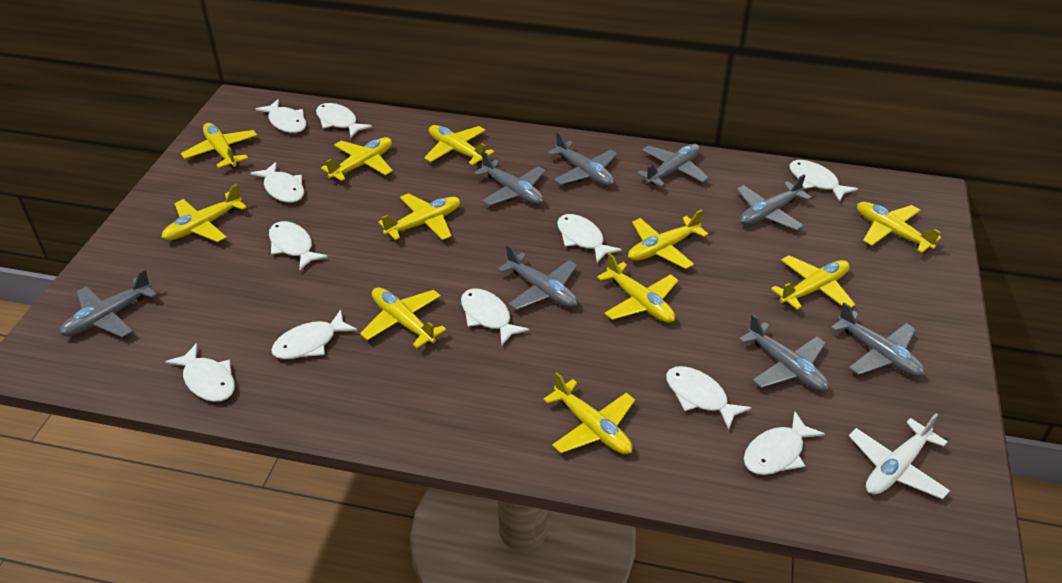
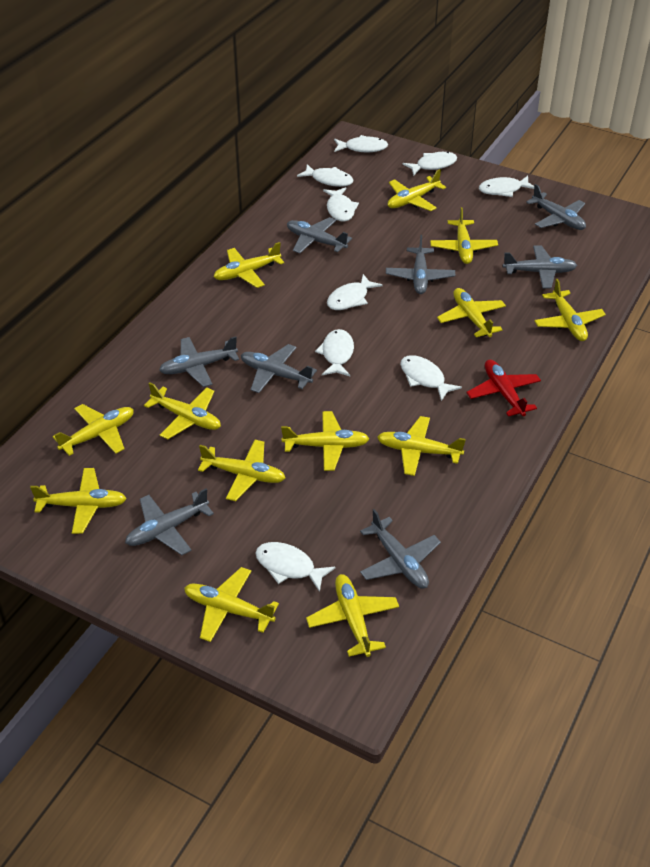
red plane: 0 -> 1
white fish: 11 -> 9
white plane: 1 -> 0
yellow plane: 11 -> 13

